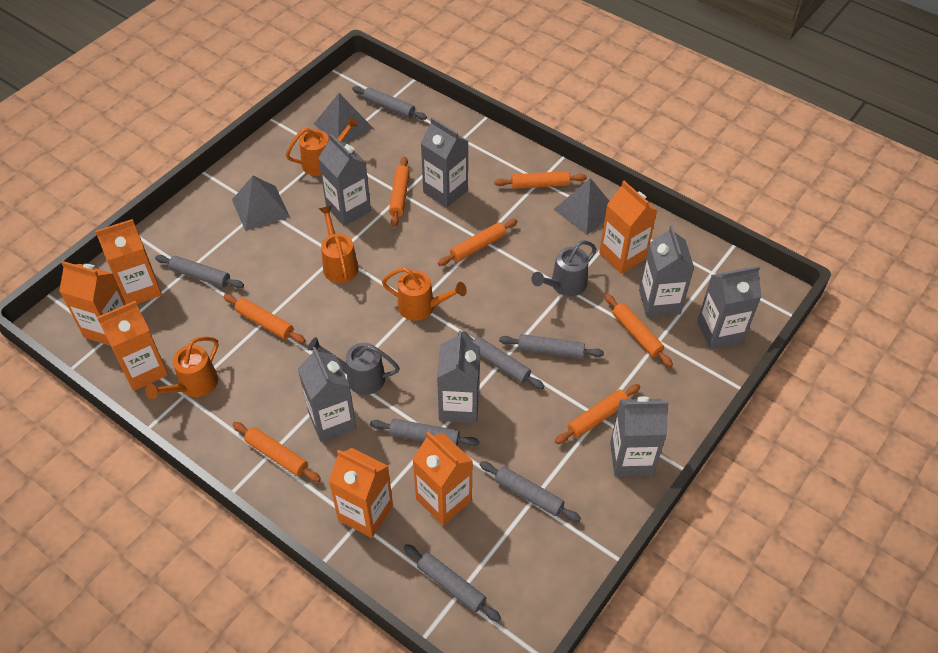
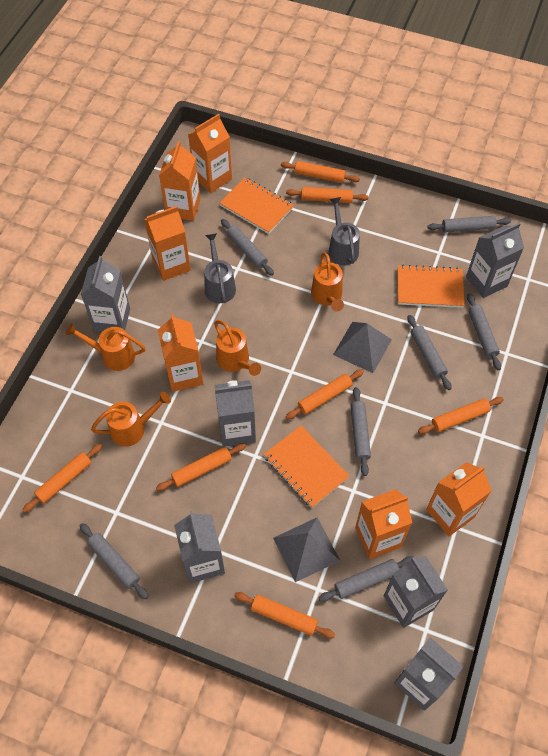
grey carton: 7 -> 6
grey pyramid: 3 -> 2
orange notebook: 0 -> 3

